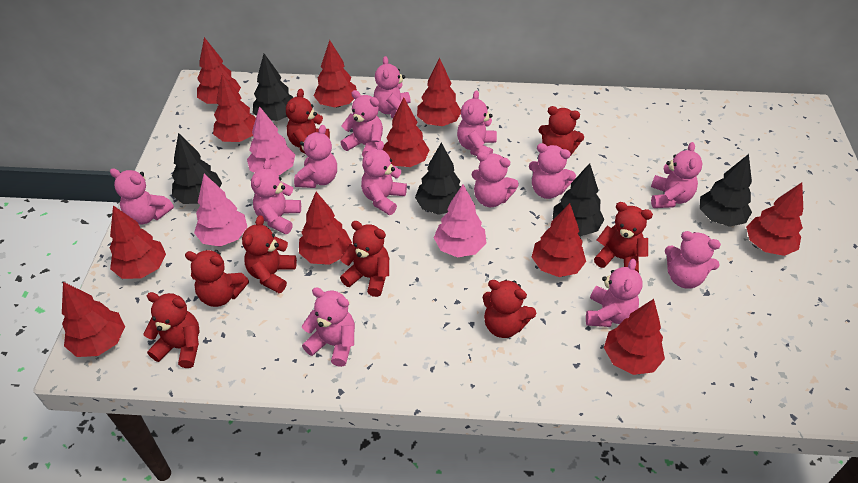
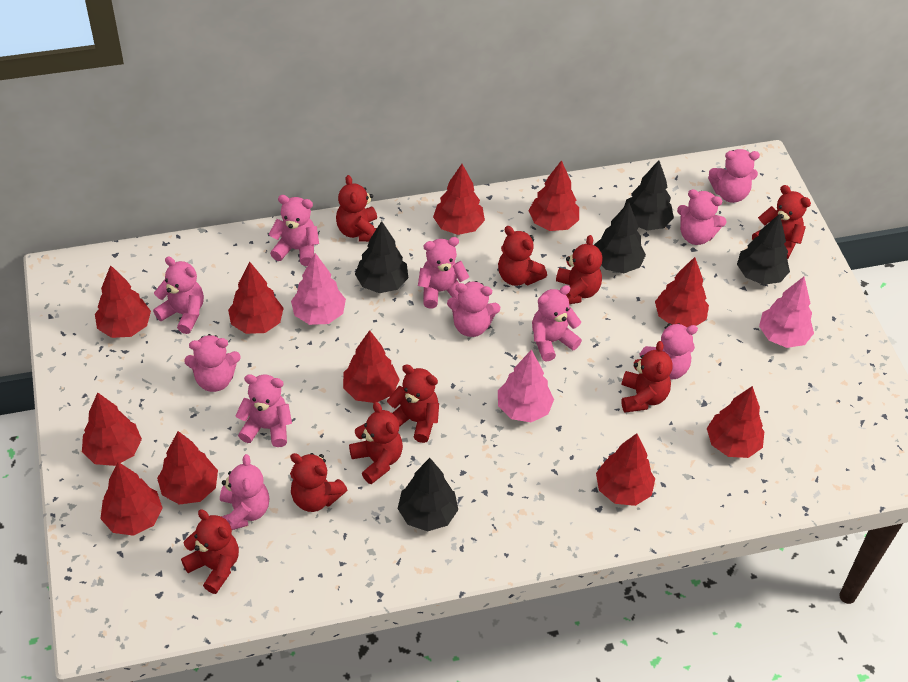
pink teddy bear: 13 -> 11
red teddy bear: 8 -> 9

